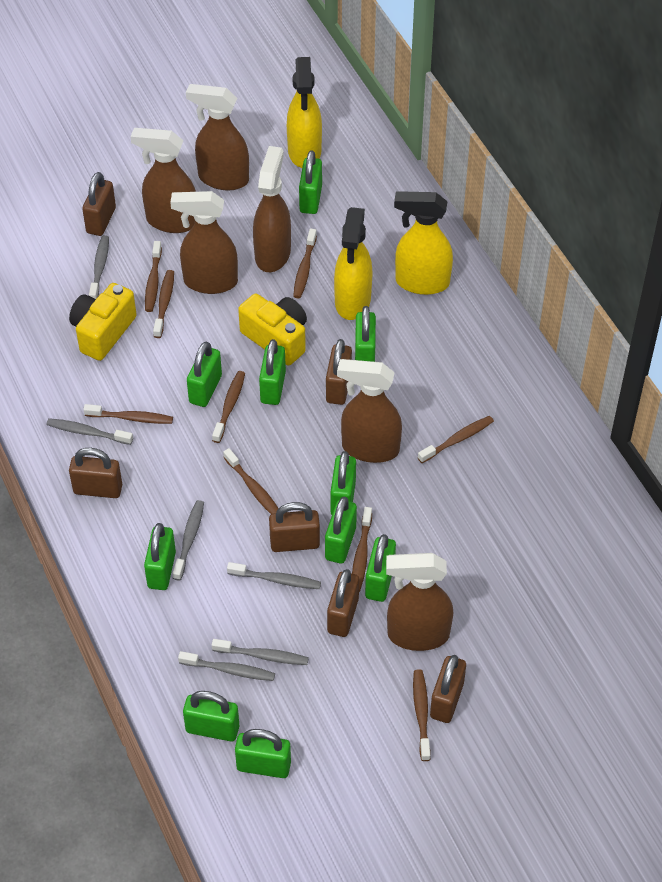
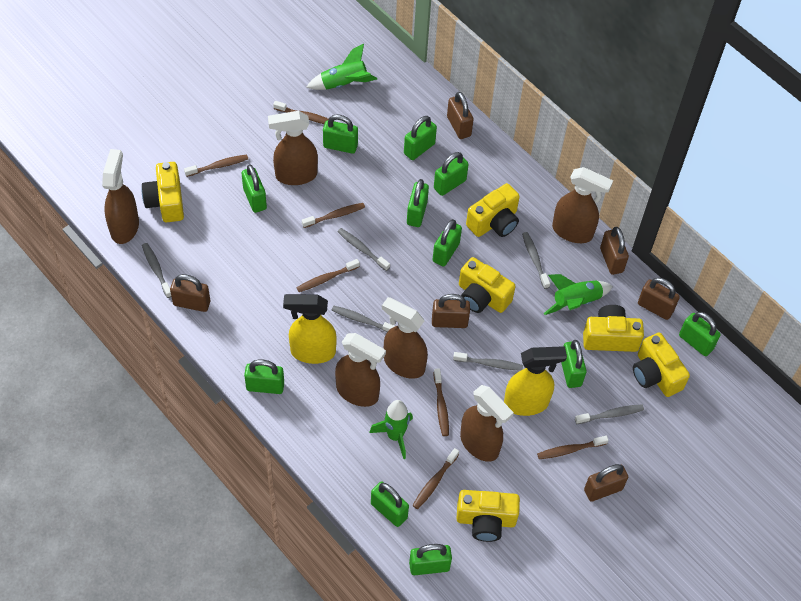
brown toothbrush: 9 -> 7
green padlock: 10 -> 11
green rocket: 0 -> 3
yellow camera: 2 -> 6
yellow spray bottle: 3 -> 2

